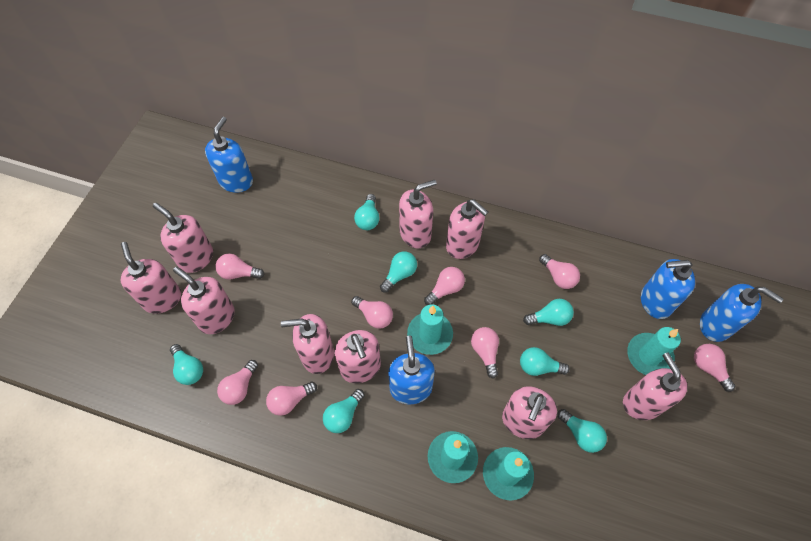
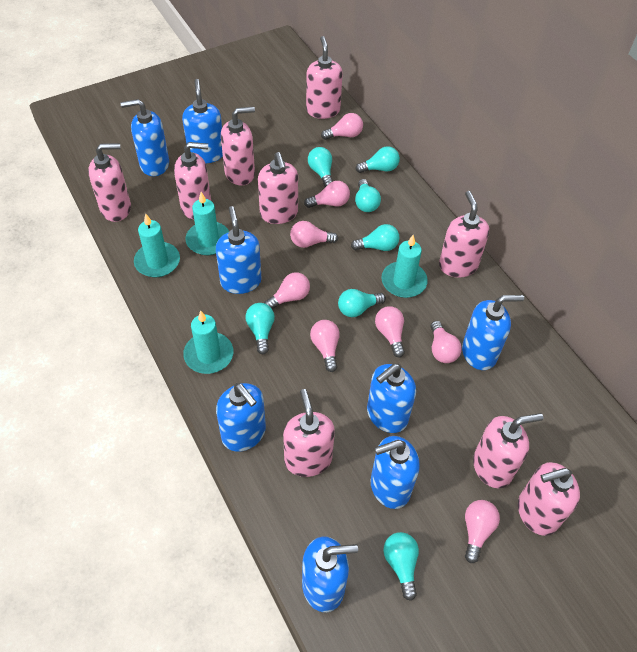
blue soap dispenser: 4 -> 8

